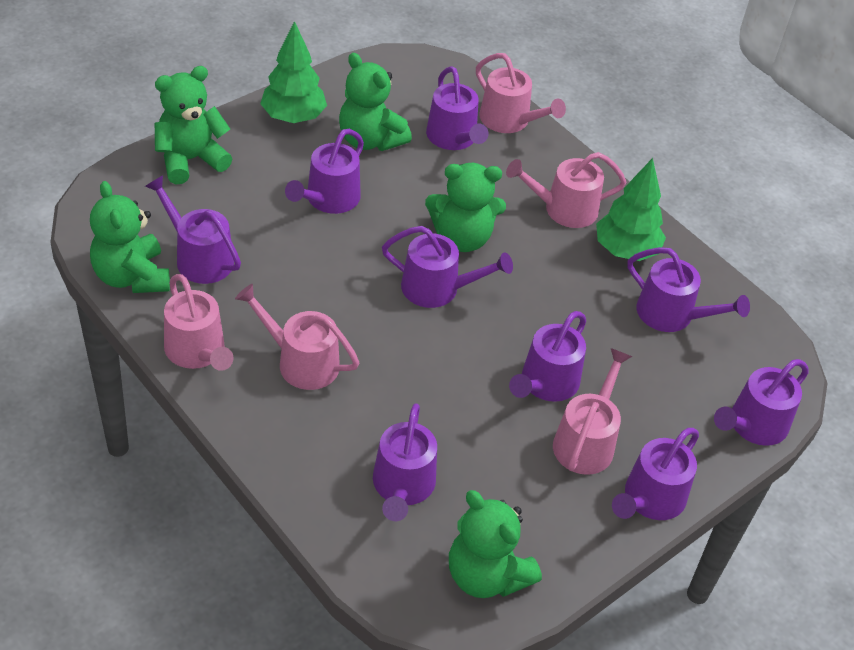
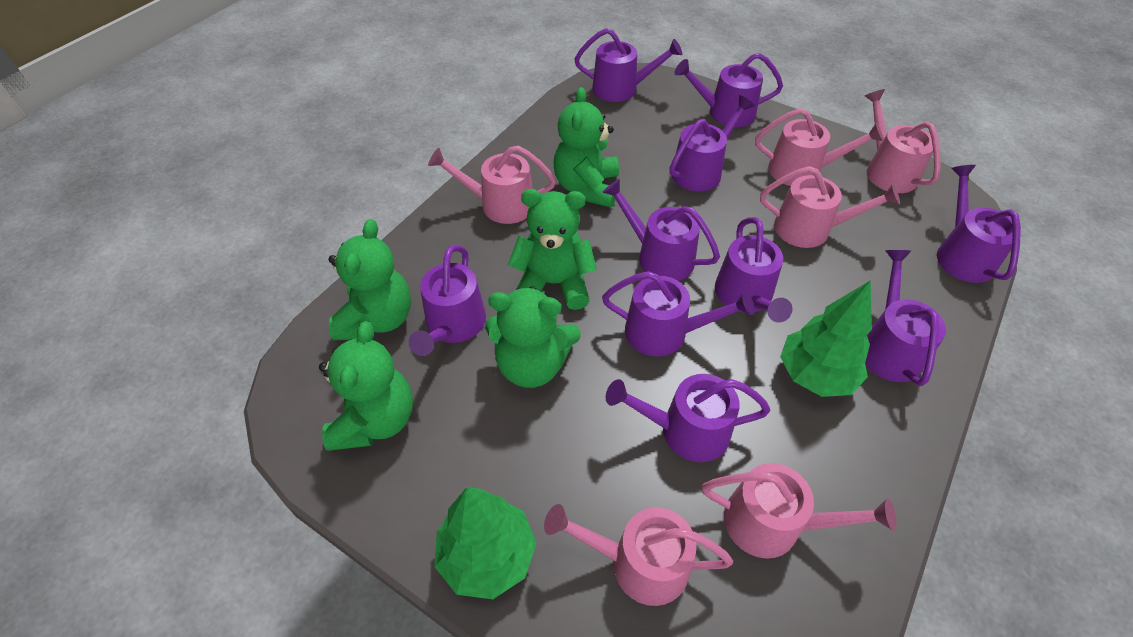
pink watering can: 5 -> 6
purple watering can: 9 -> 10

